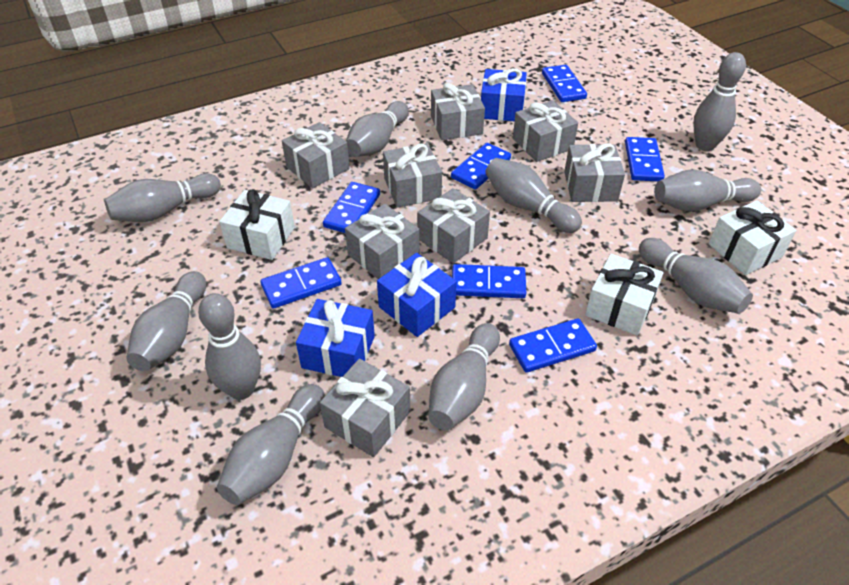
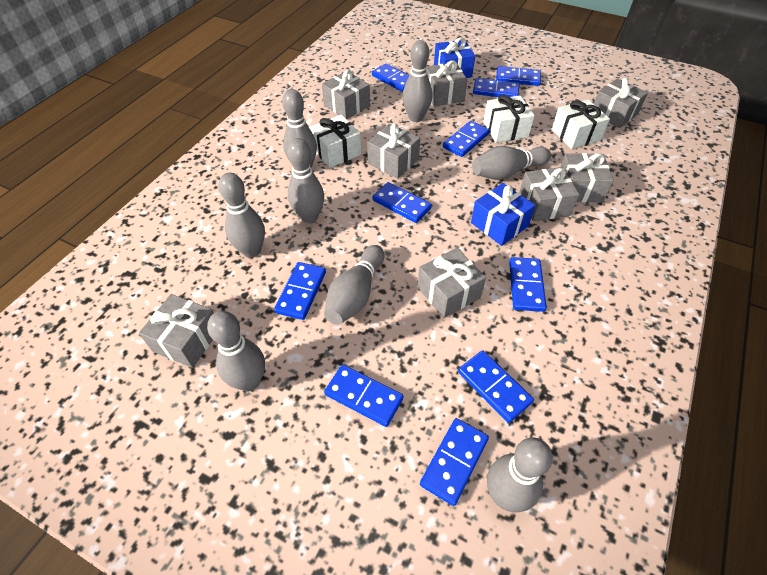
blue domino: 7 -> 10
blue gift: 3 -> 2
grey bowling pin: 10 -> 8

